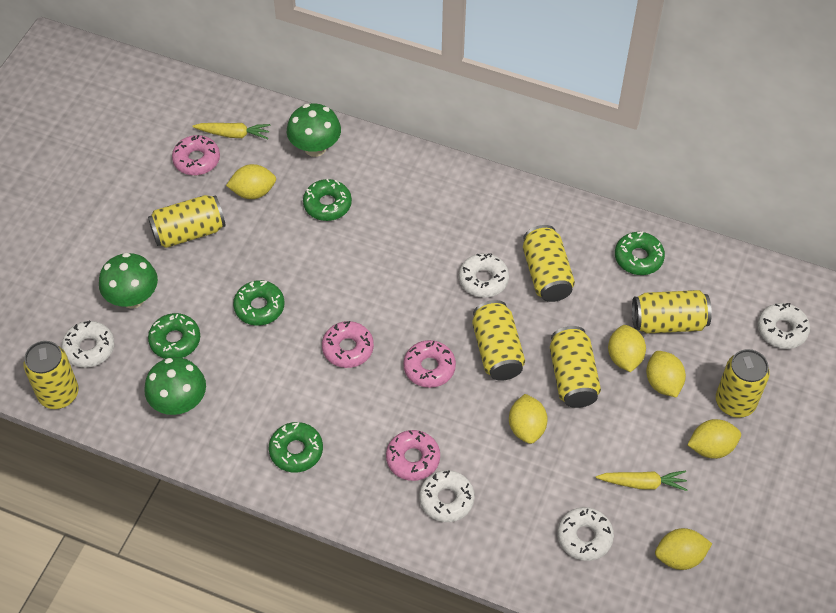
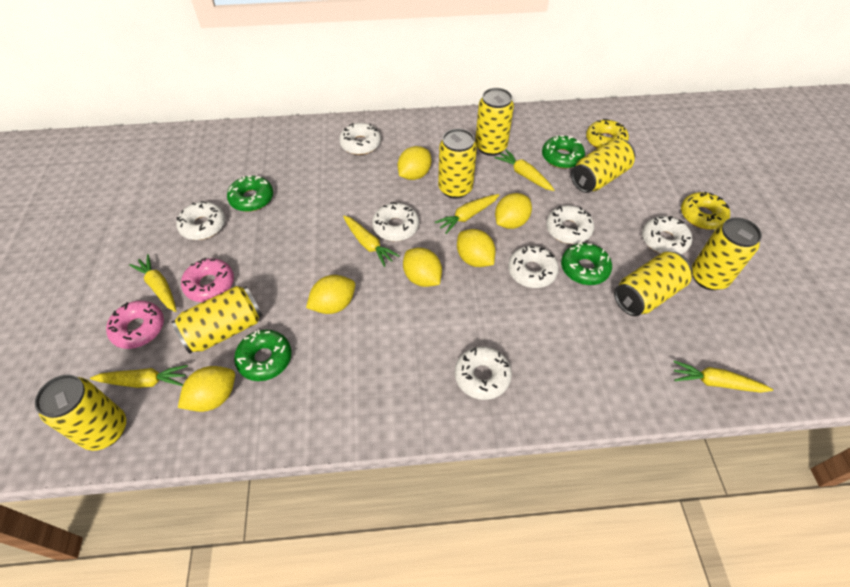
green donut: 5 -> 4
green mushroom: 3 -> 0
pink donut: 4 -> 2
white donut: 5 -> 7
yellow carrot: 2 -> 6
yellow donut: 0 -> 2

